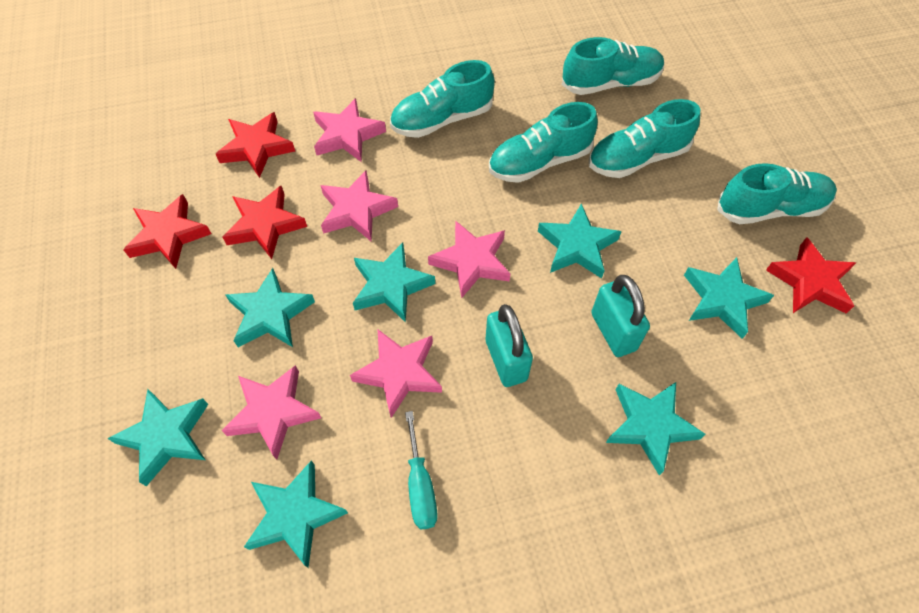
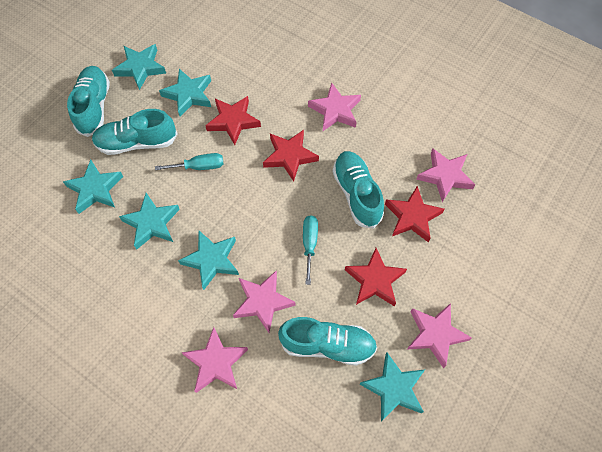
turquoise padlock: 2 -> 0
turquoise screwdriver: 1 -> 2
turquoise shoe: 5 -> 4
turquoise star: 7 -> 6

